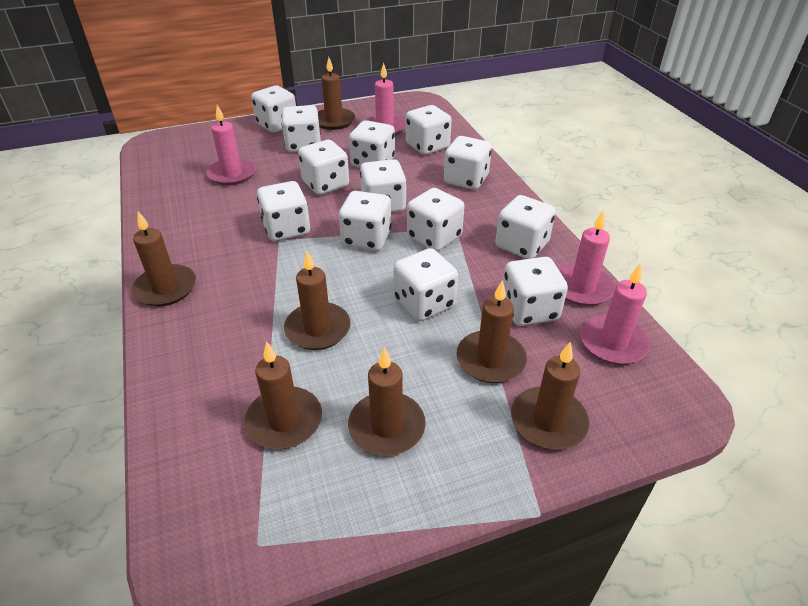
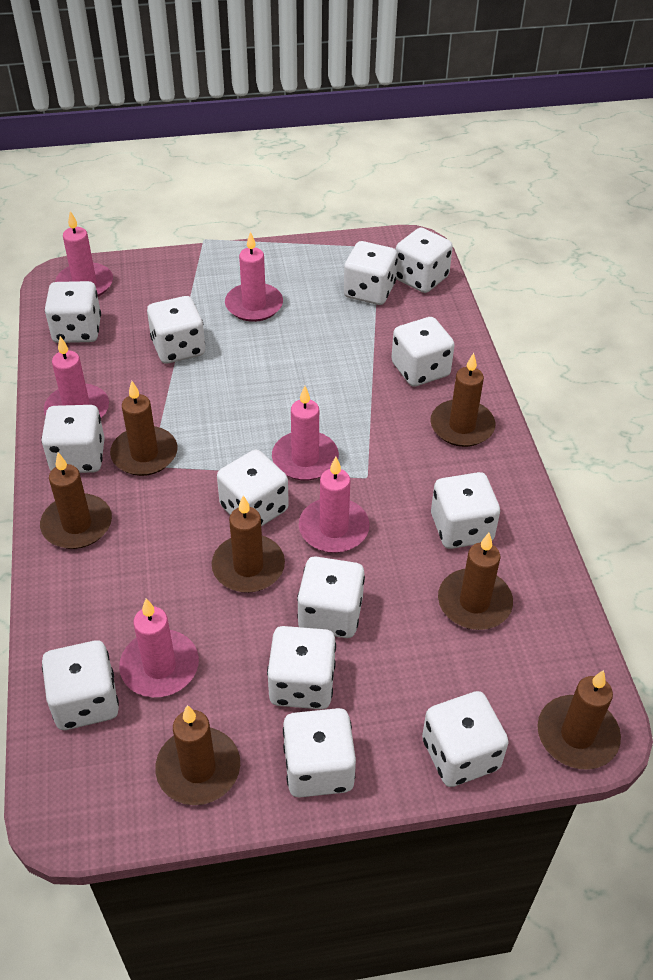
pink candle: 4 -> 6

